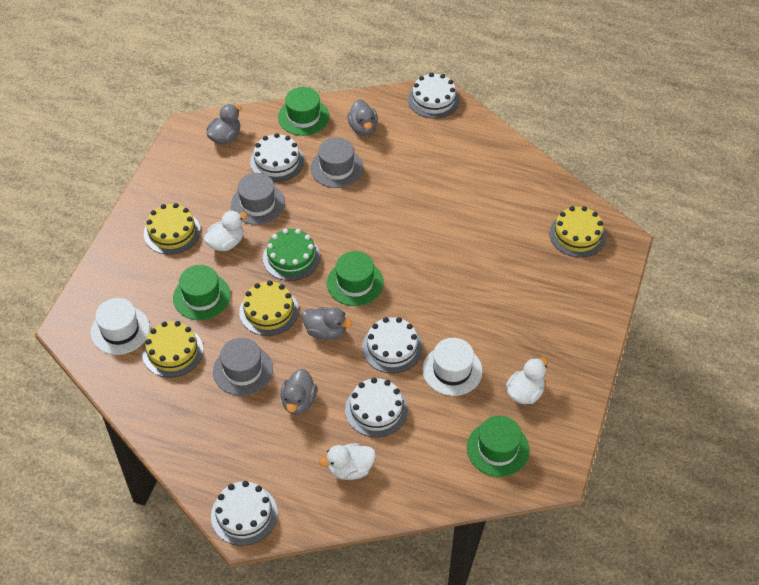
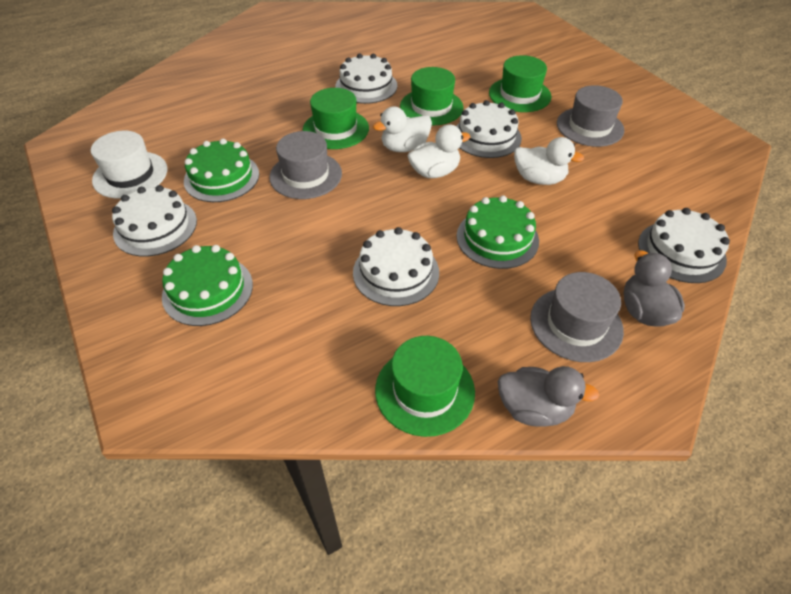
green cake: 1 -> 3
grey duck: 4 -> 2
white hat: 2 -> 1
yellow cake: 4 -> 0

